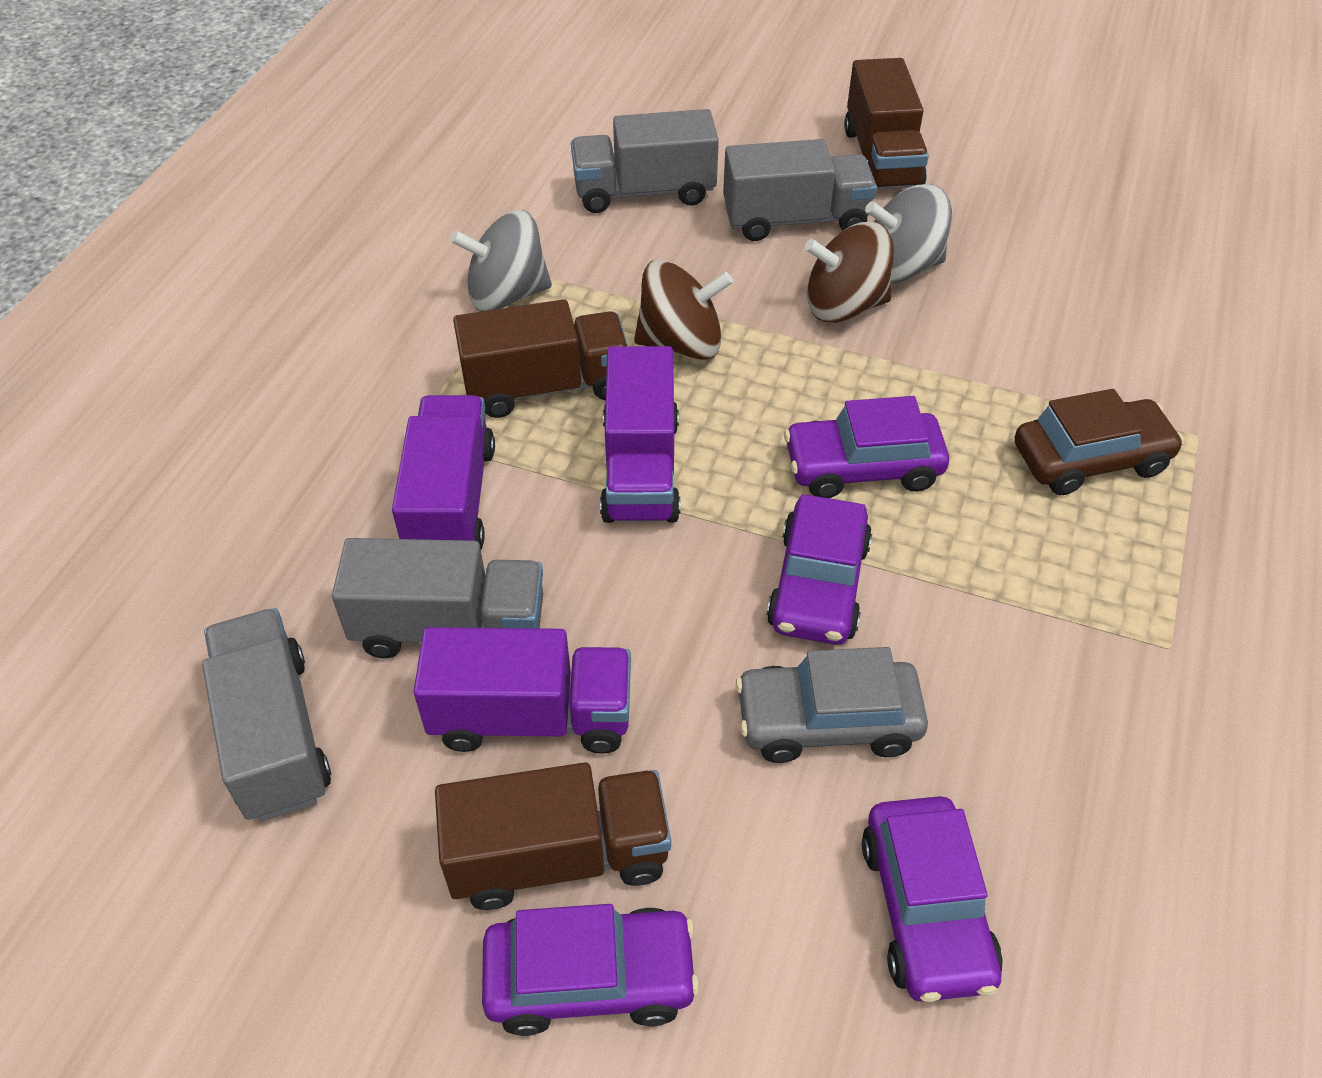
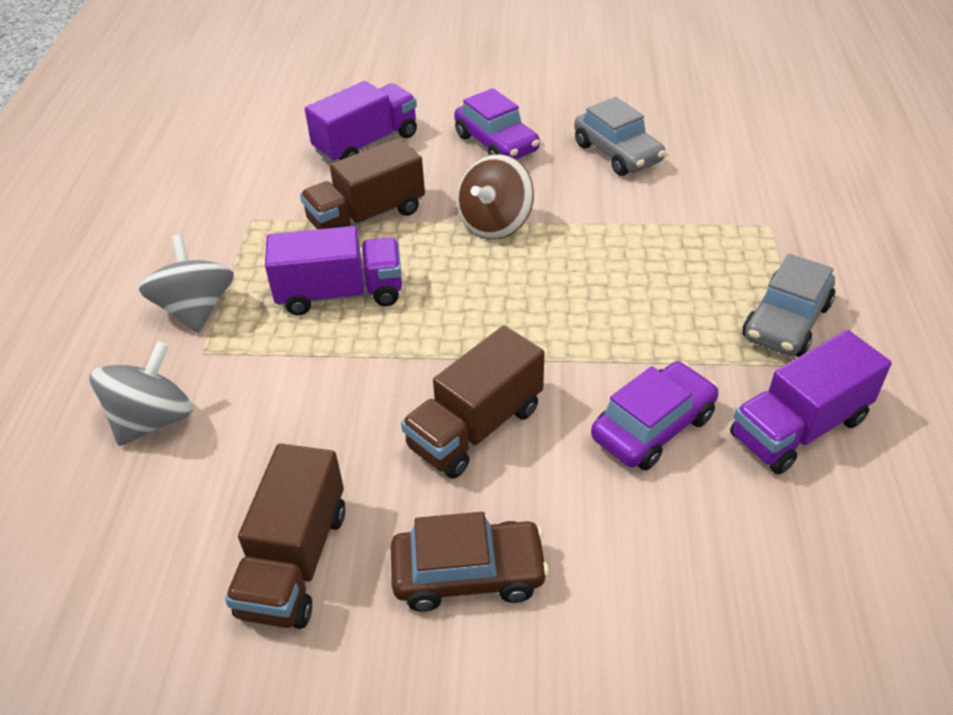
brown spinning top: 2 -> 1
grey car: 1 -> 2
grey truck: 4 -> 0
purple car: 4 -> 2

